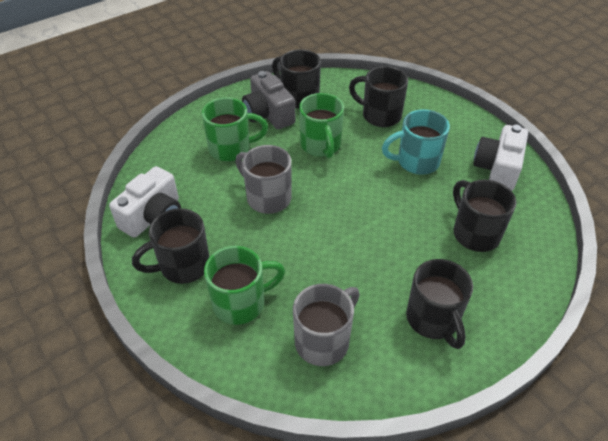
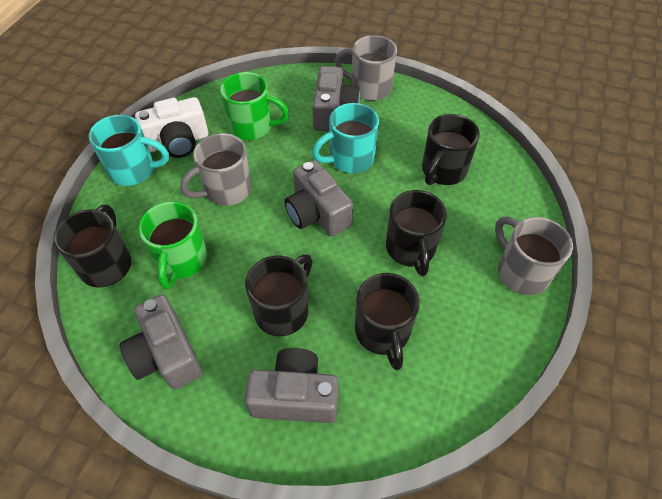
green mug: 3 -> 2
grey camera: 1 -> 4
grey mug: 2 -> 3
turquoise mug: 1 -> 2
white camera: 2 -> 1

